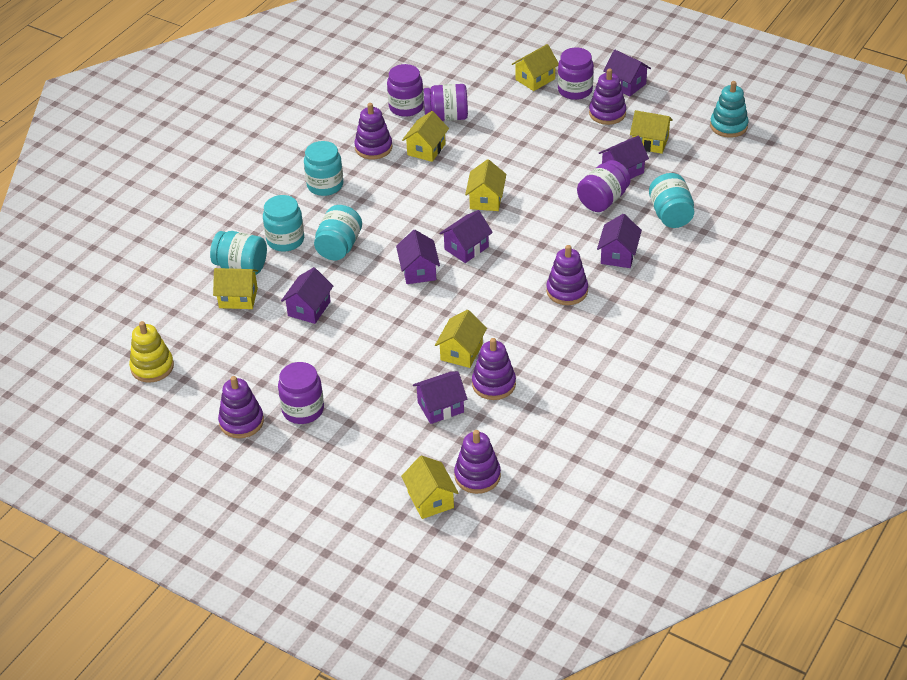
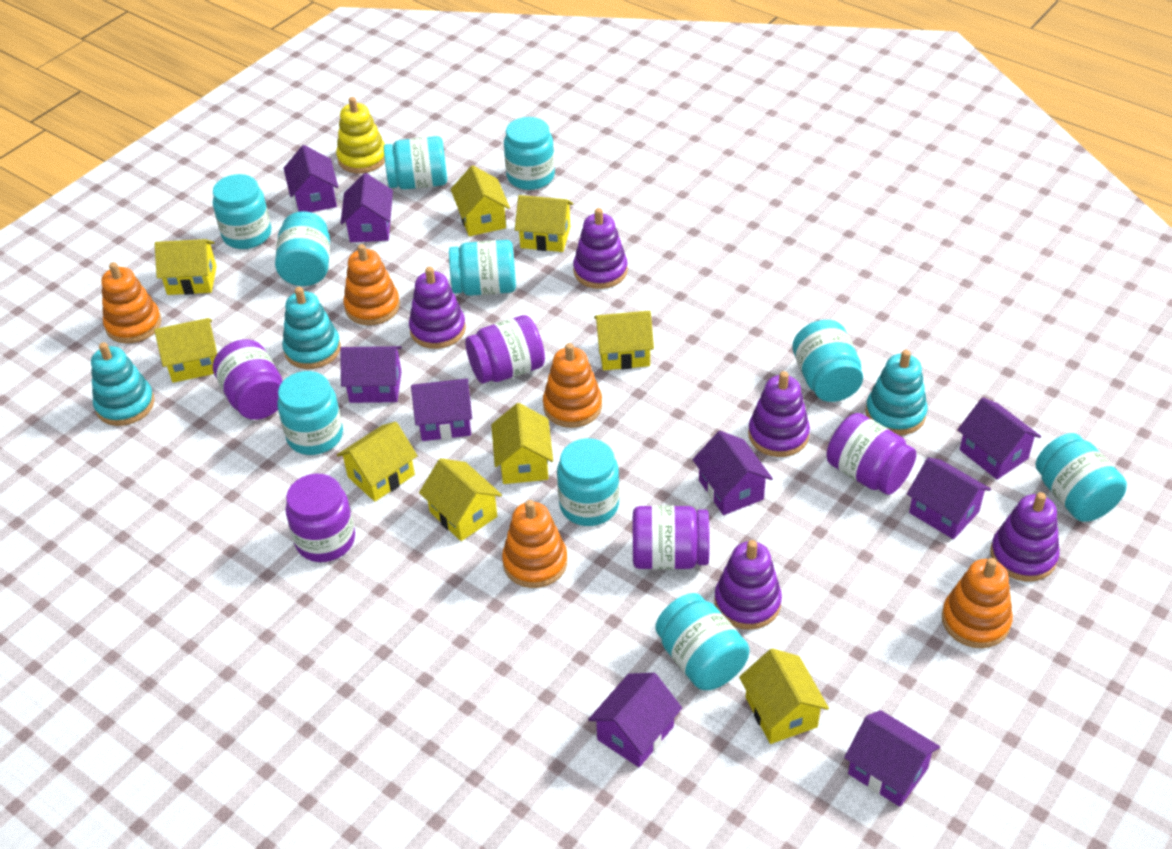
orange stacking toy: 0 -> 5
purple house: 7 -> 9
purple stacking toy: 6 -> 5
turquoise jar: 5 -> 10
turquoise stacking toy: 1 -> 3
yellow house: 7 -> 9

